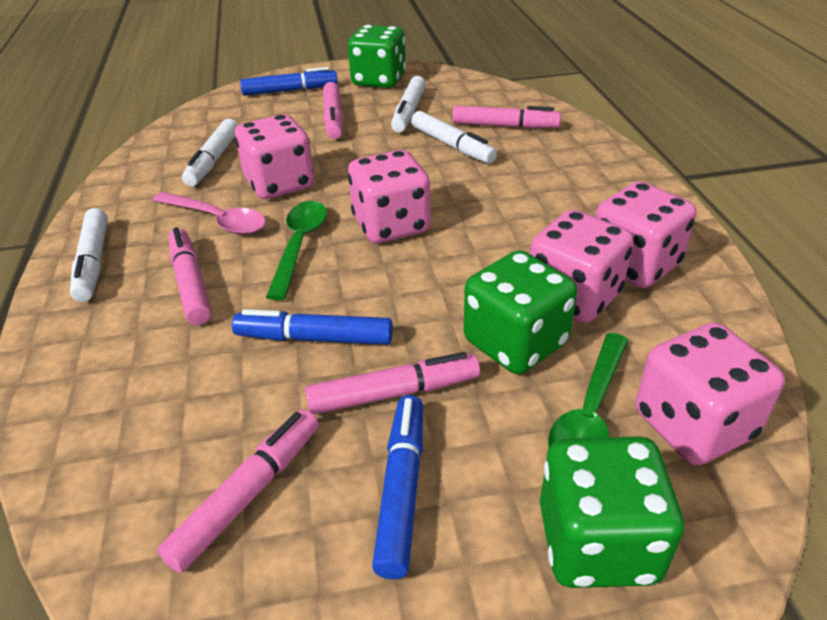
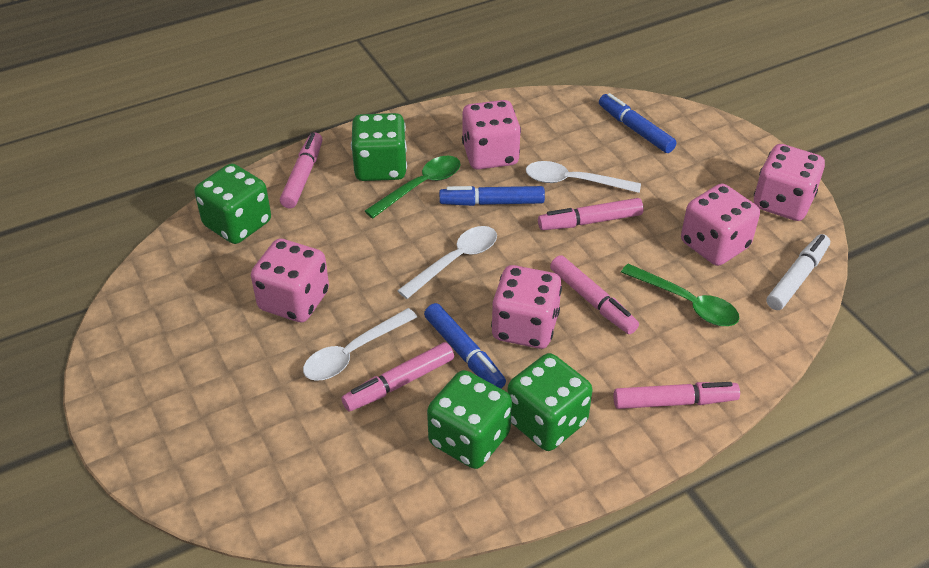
green dice: 3 -> 4
pink spoon: 1 -> 0
white marker: 4 -> 1
white spoon: 0 -> 3

